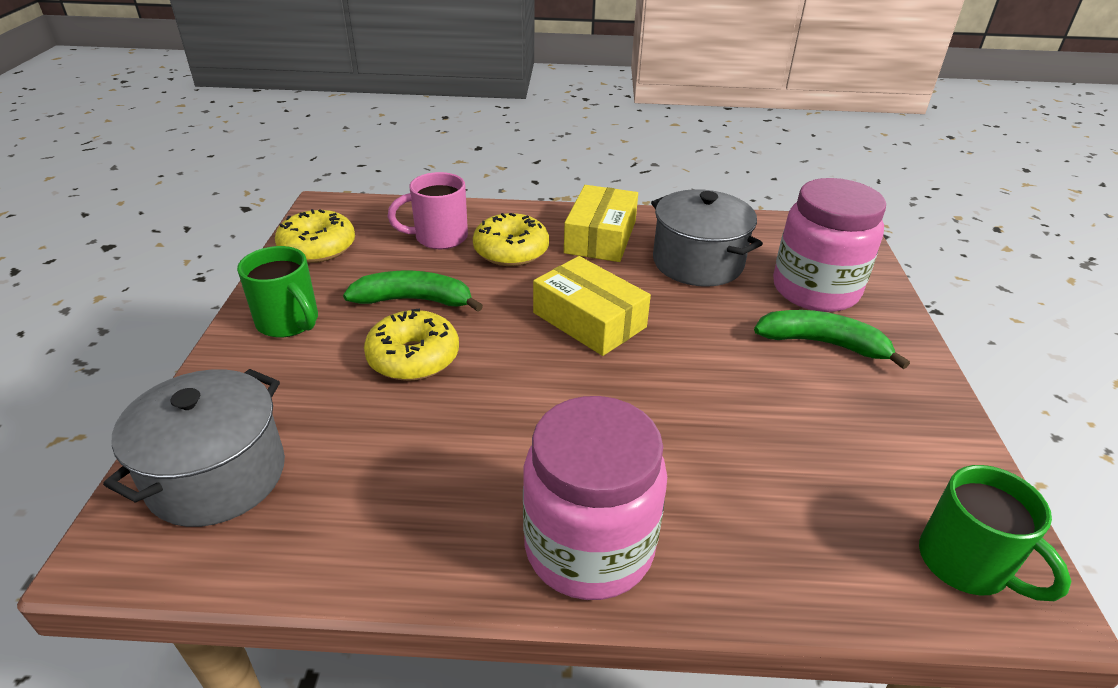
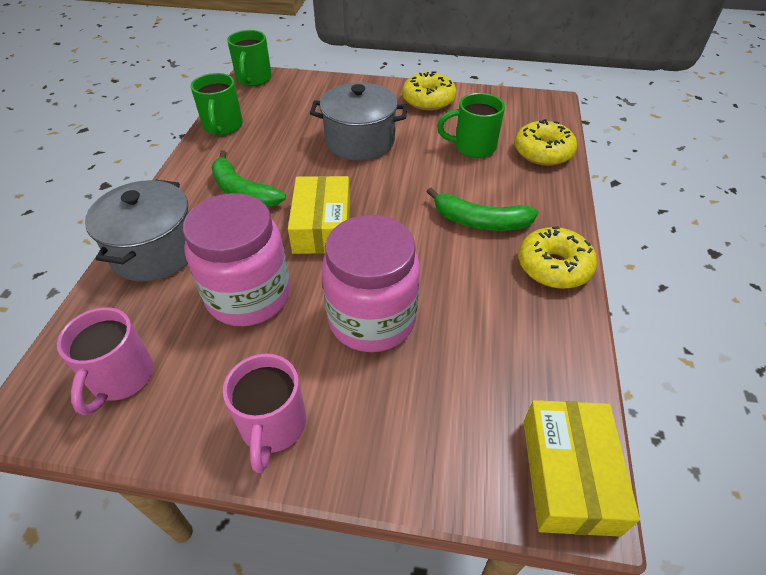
green mug: 2 -> 3
pink mug: 1 -> 2

